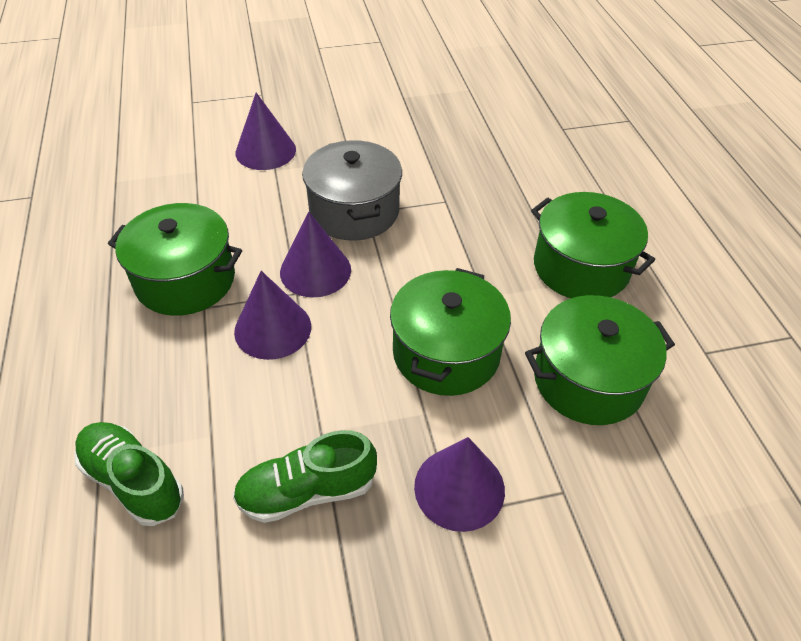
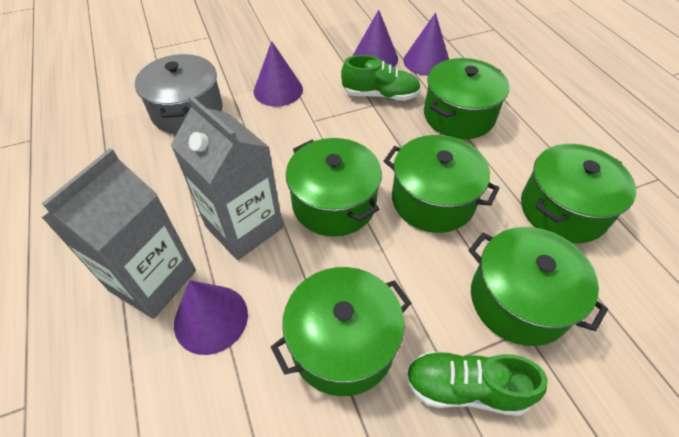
green pot: 4 -> 6
grey carton: 0 -> 2

